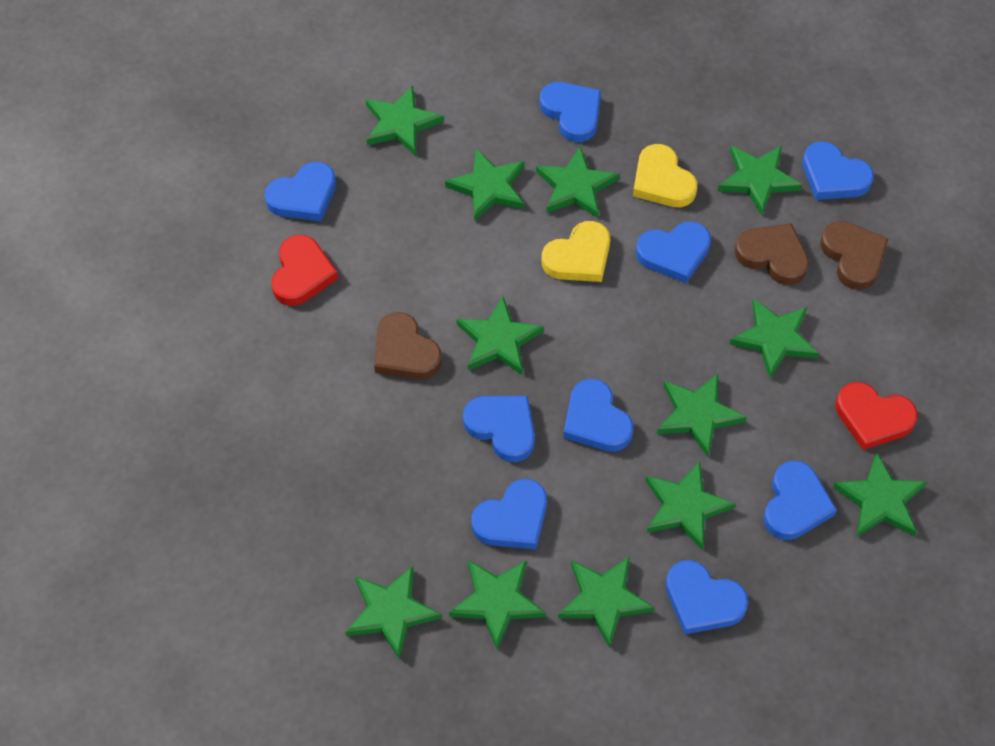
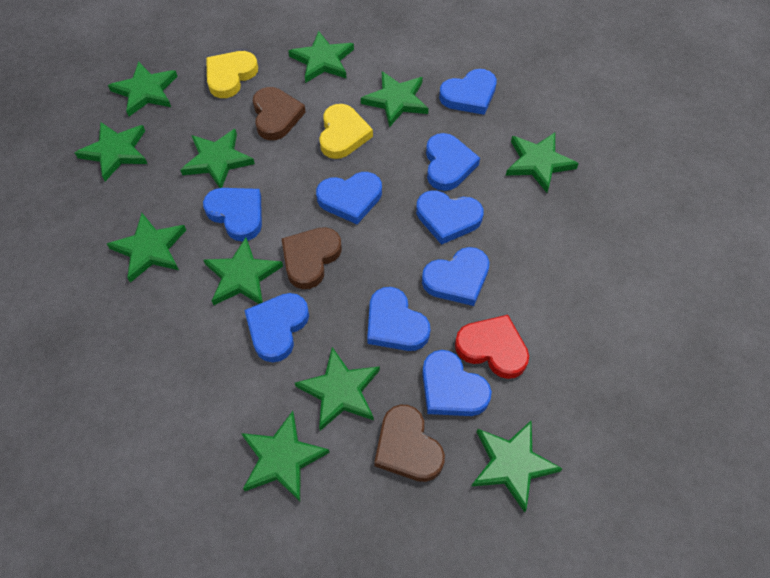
green star: 12 -> 11
red heart: 2 -> 1

